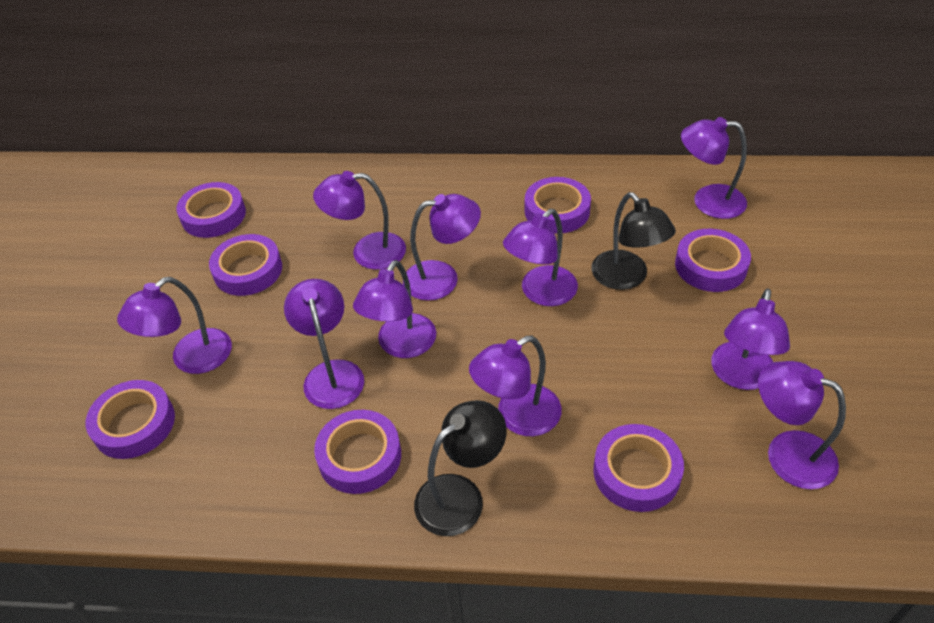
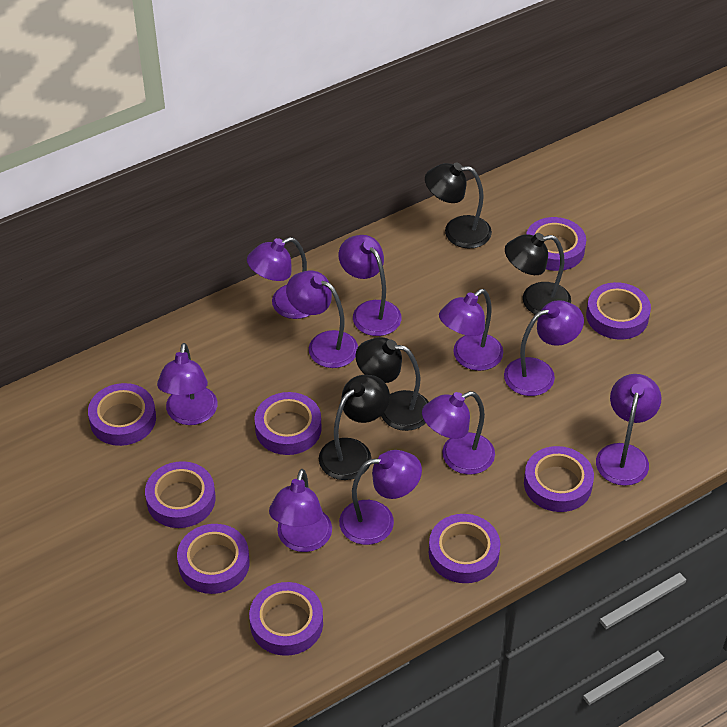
black lamp: 2 -> 4
purple tape: 7 -> 9

